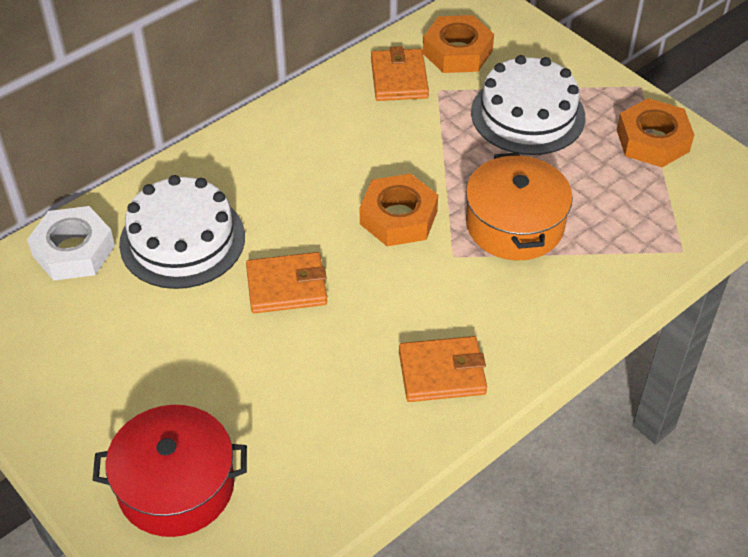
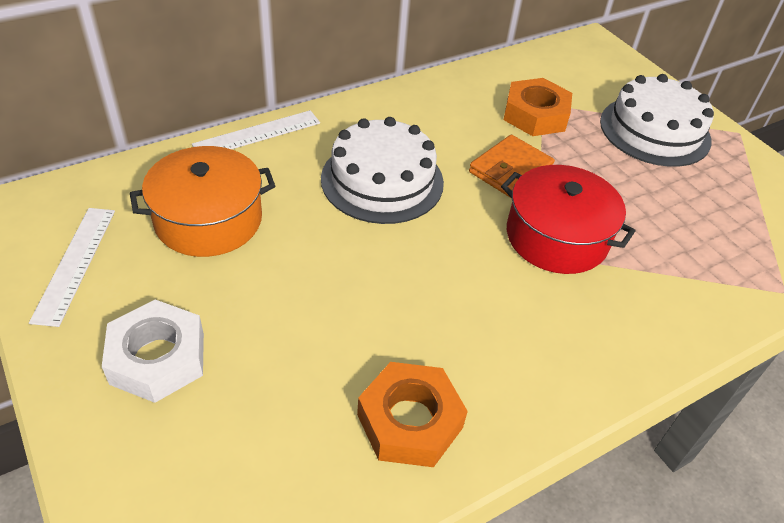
orange nut: 3 -> 2
orange wallet: 3 -> 1
white ruler: 0 -> 2

